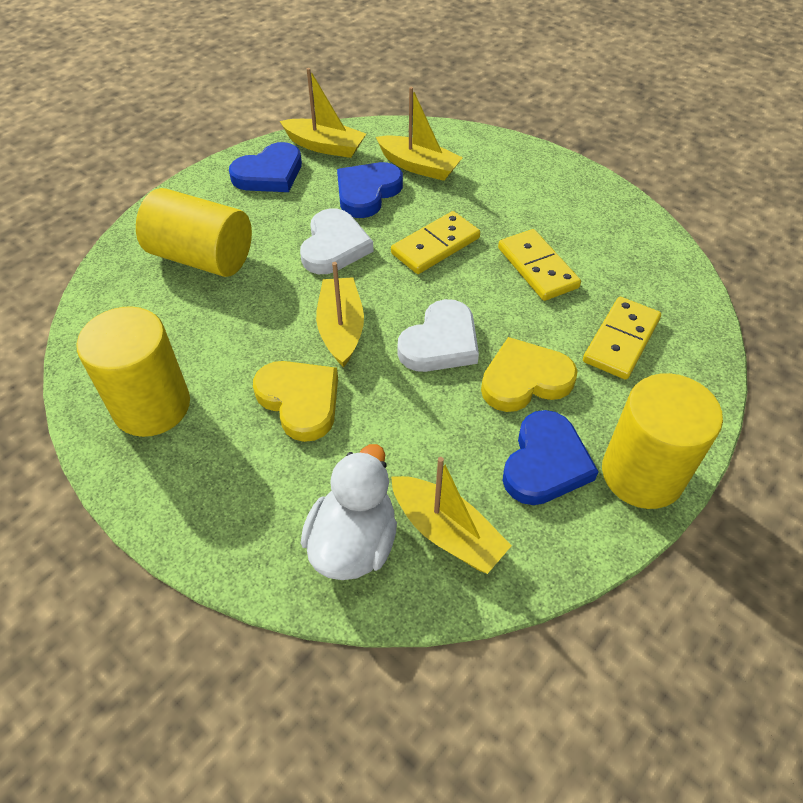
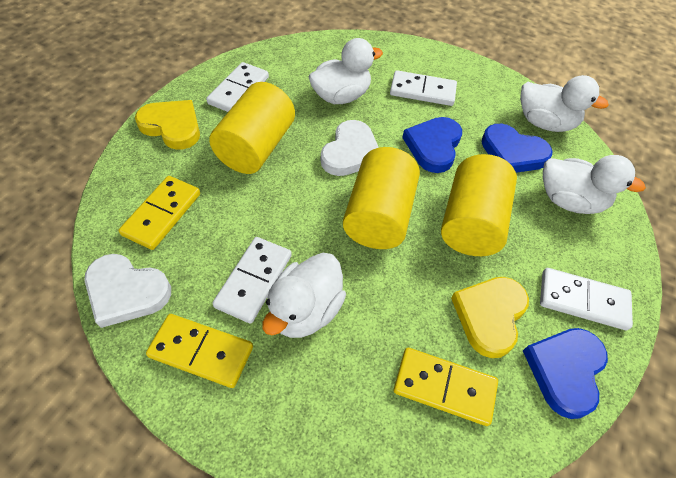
white domino: 0 -> 4
white duck: 1 -> 4
yellow boat: 4 -> 0

